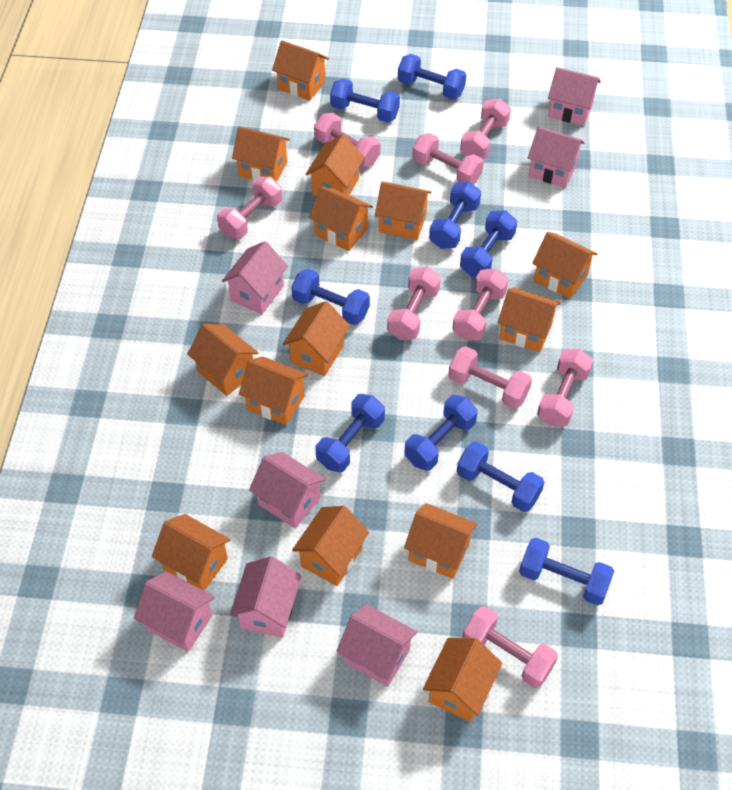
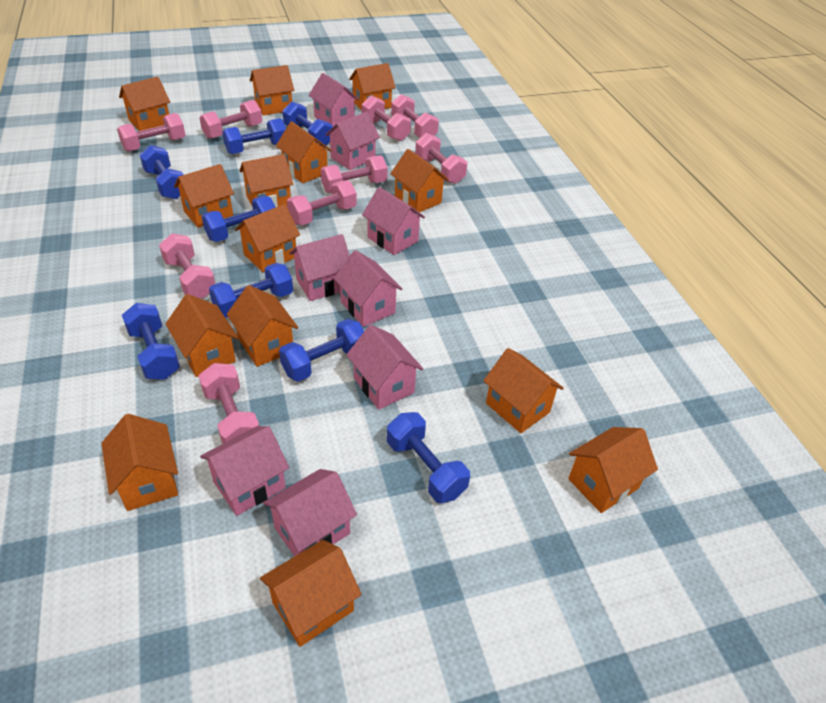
blue dumbbell: 9 -> 8
pink house: 7 -> 8

